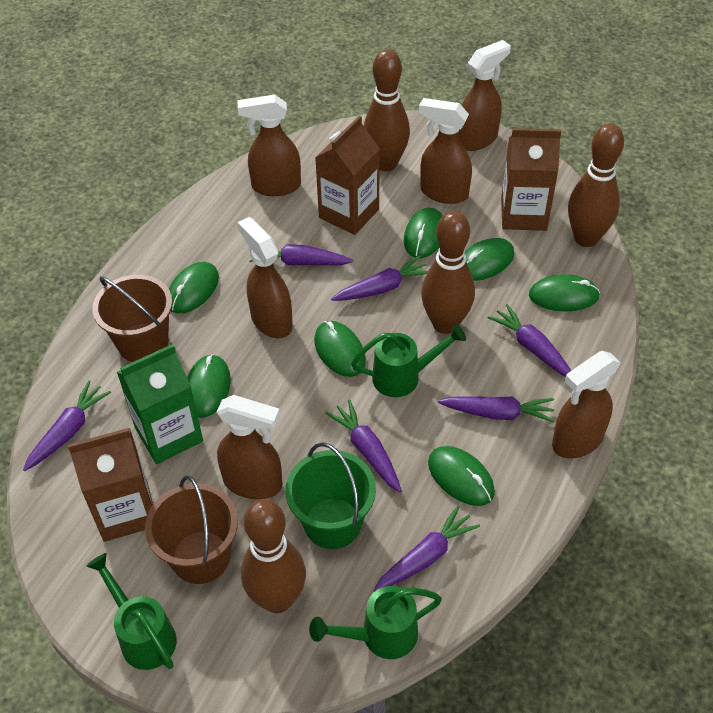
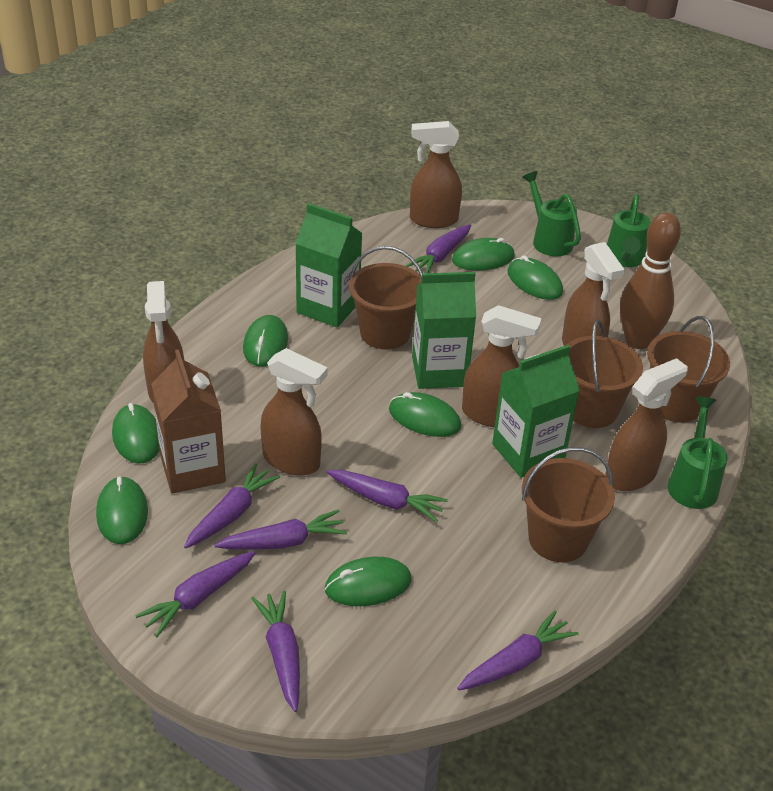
brown bowling pin: 4 -> 1
brown bucket: 2 -> 4
brown carton: 3 -> 1
green bucket: 1 -> 0
green carton: 1 -> 3

